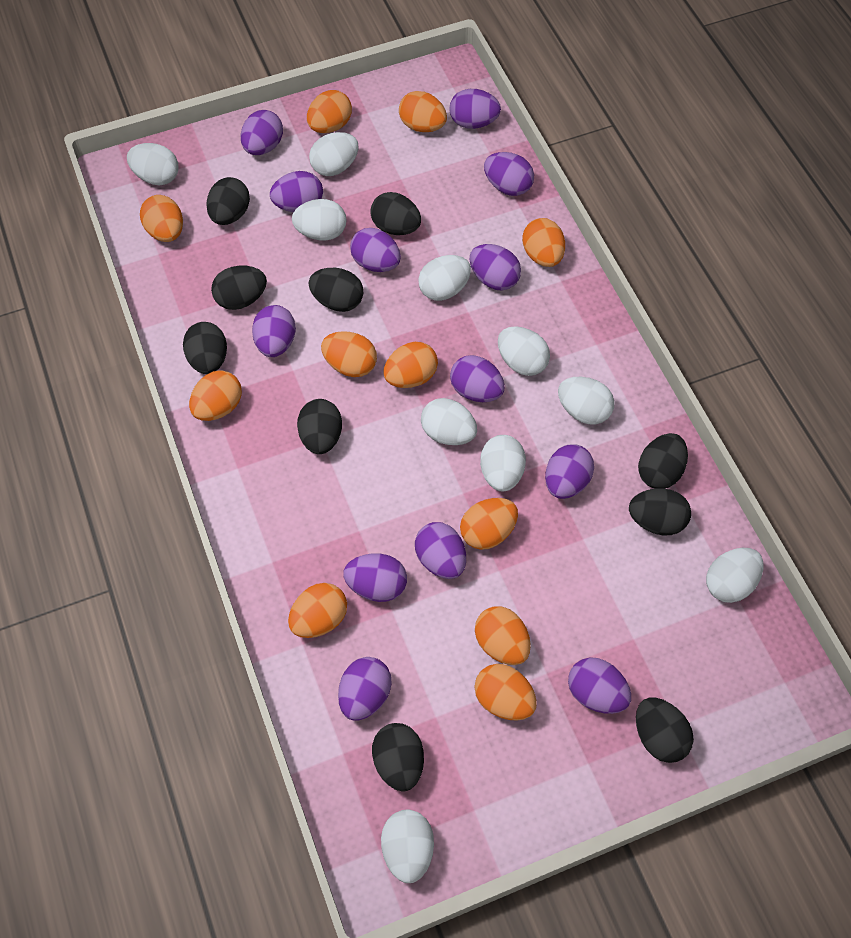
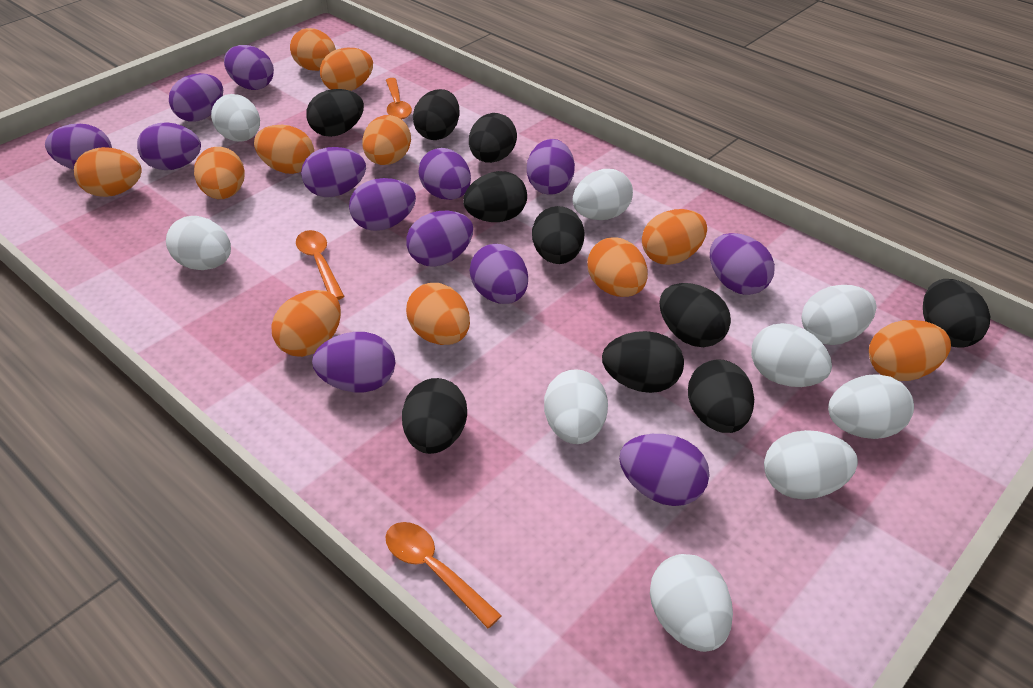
orange spoon: 0 -> 3
white egg: 10 -> 9

